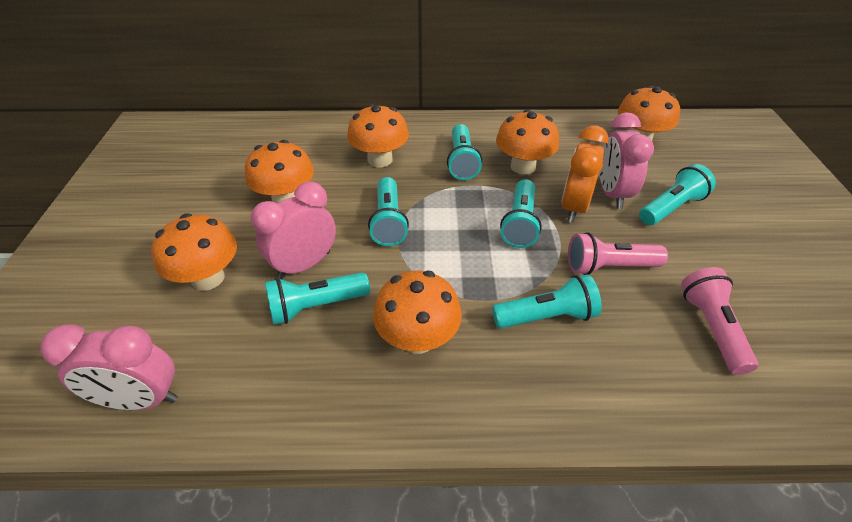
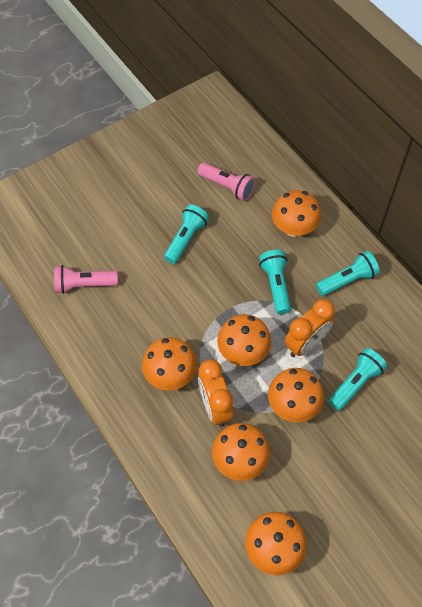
orange clock: 1 -> 2
pink clock: 3 -> 0
turquoise flashlight: 6 -> 4

